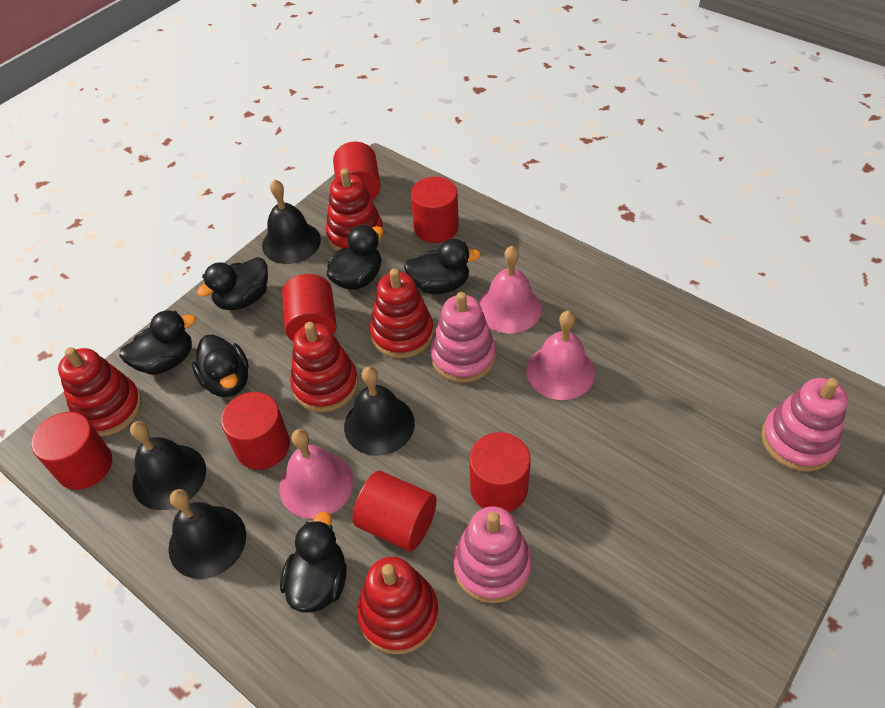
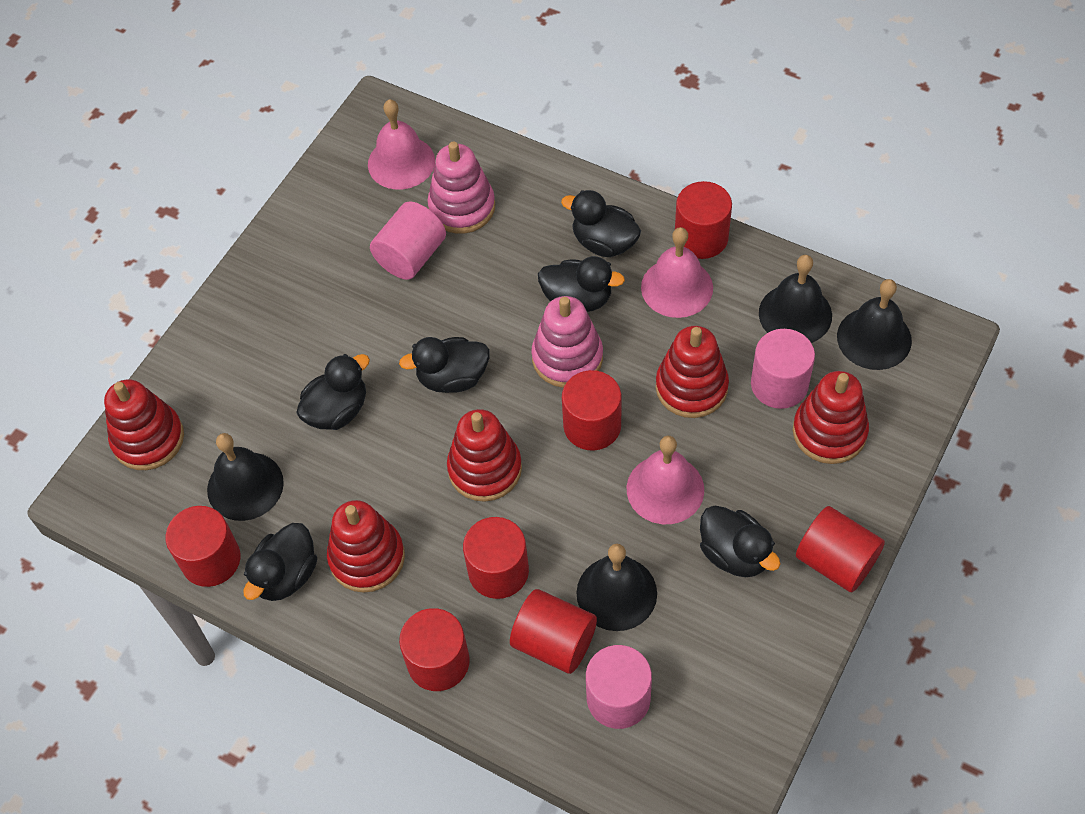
pink cylinder: 0 -> 3
pink stacking toy: 3 -> 2

